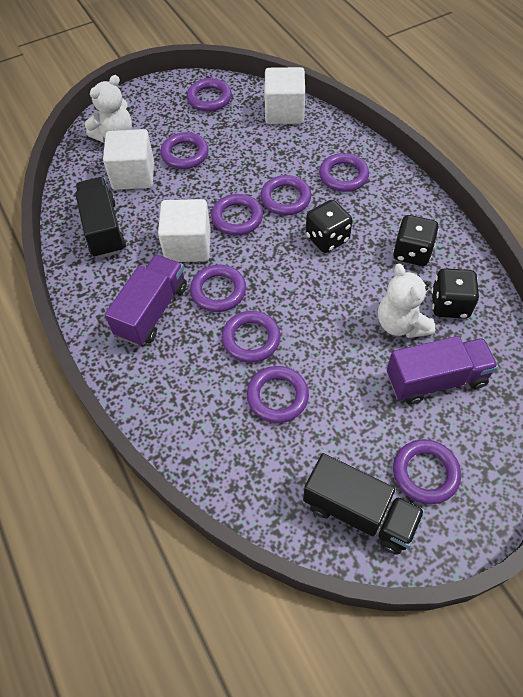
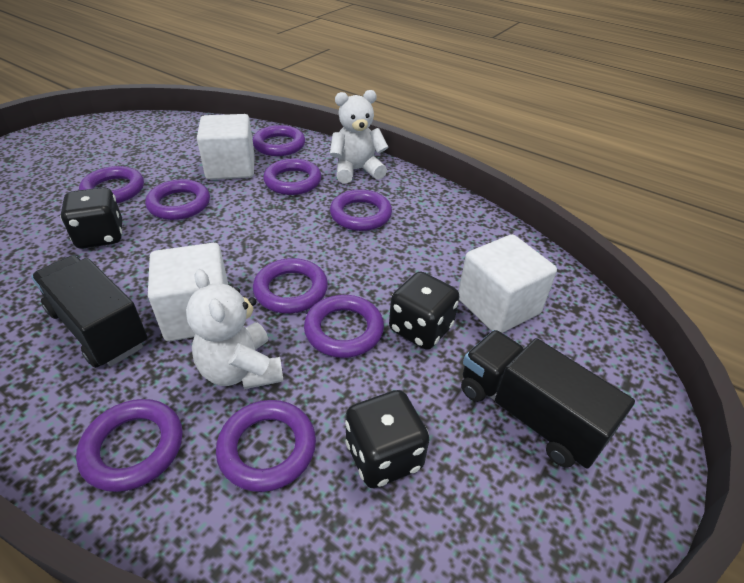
purple truck: 2 -> 0

